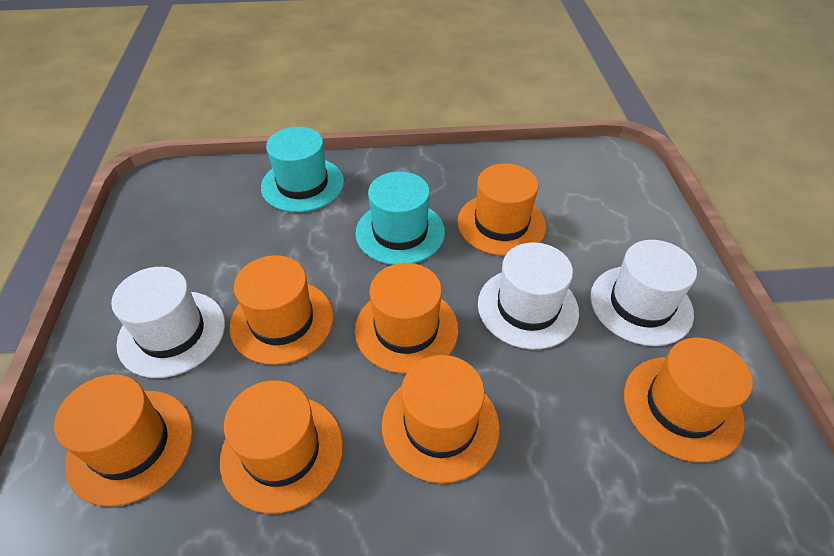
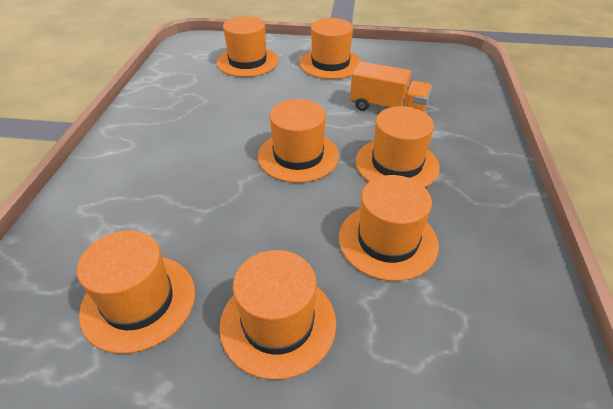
orange truck: 0 -> 1
turquoise hat: 2 -> 0
white hat: 3 -> 0

